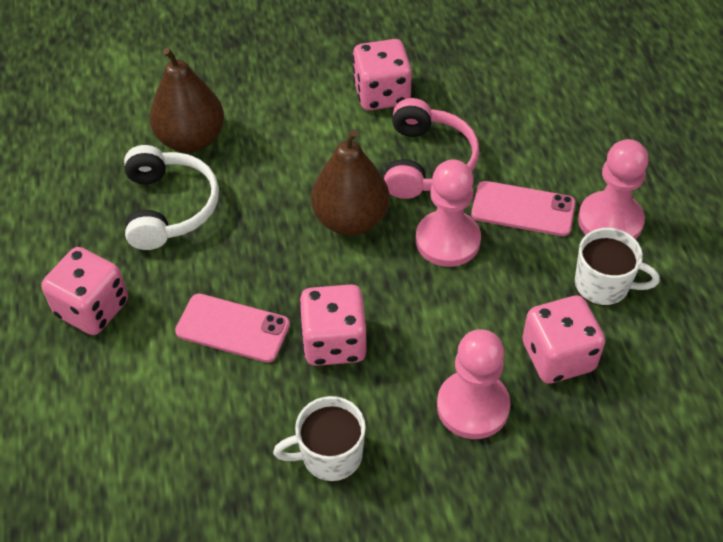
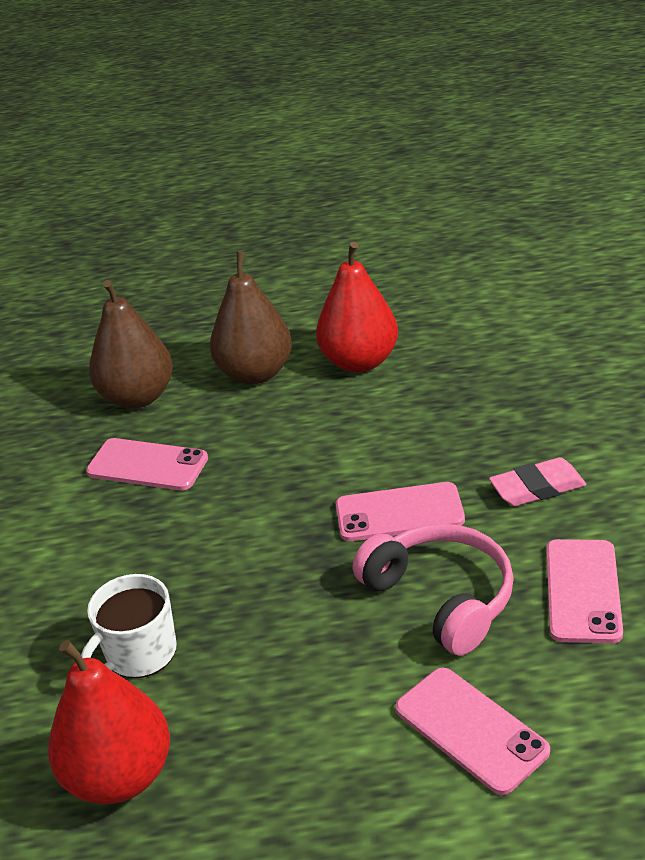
pink dice: 4 -> 0
pink eraser: 0 -> 1
pink pawn: 3 -> 0
pink phone: 2 -> 4
red pear: 0 -> 2
white headphones: 1 -> 0
white mug: 2 -> 1

